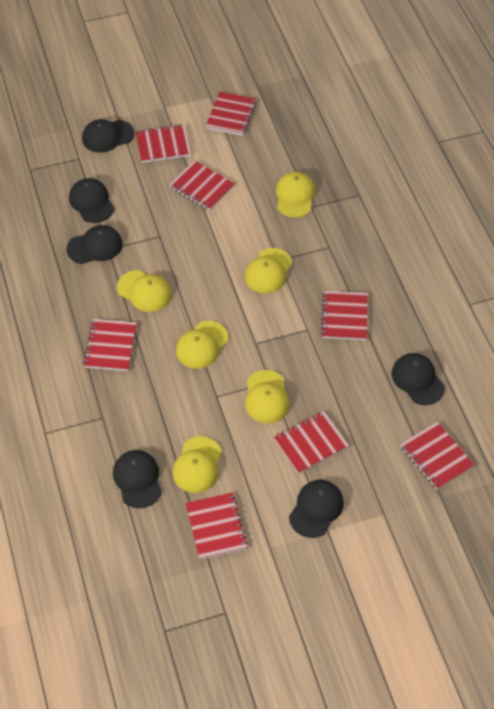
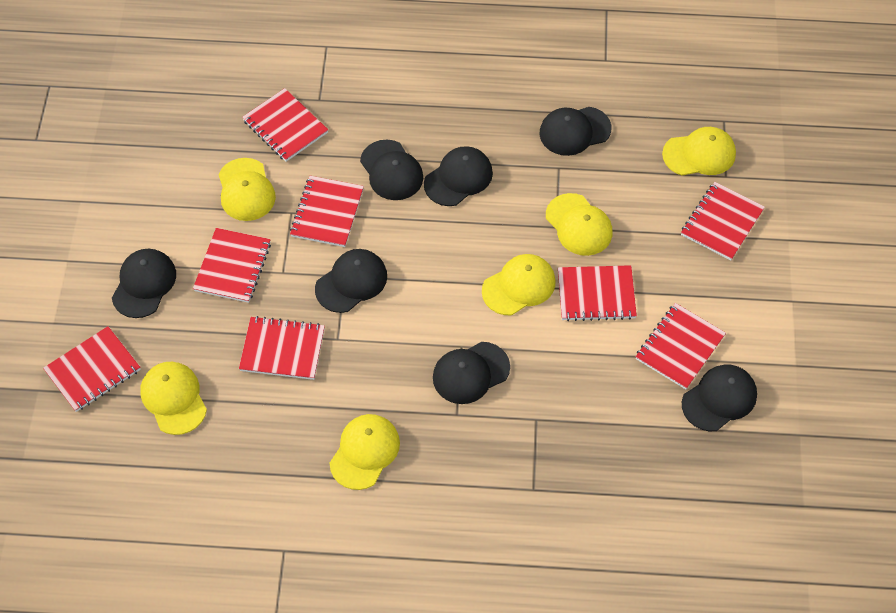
black cap: 6 -> 7

